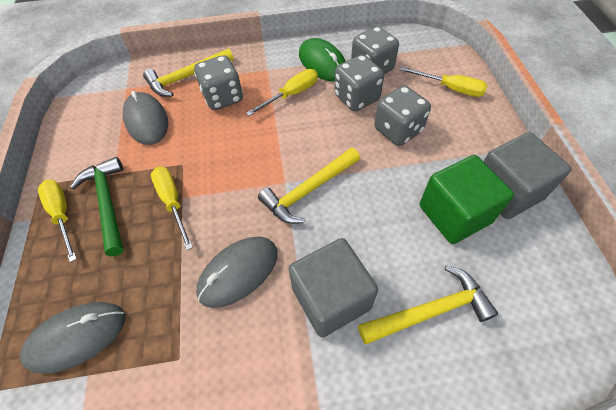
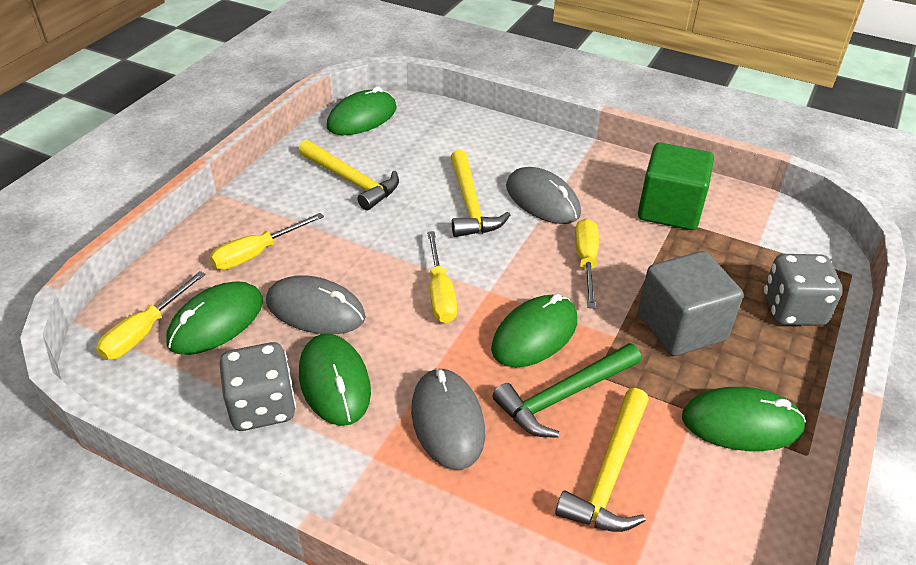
green mouse: 1 -> 5
grey cube: 2 -> 1
grey dice: 4 -> 2

